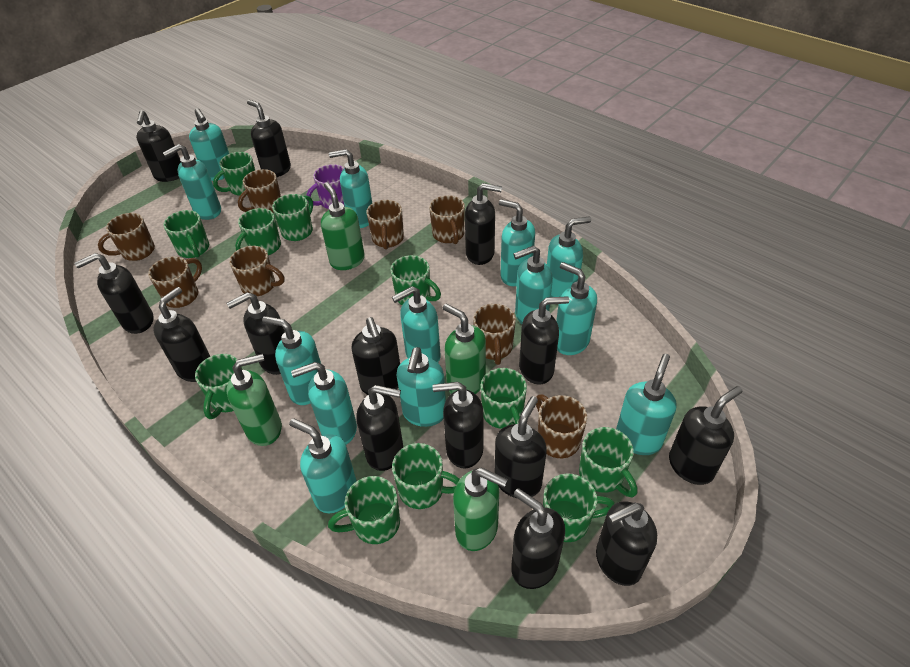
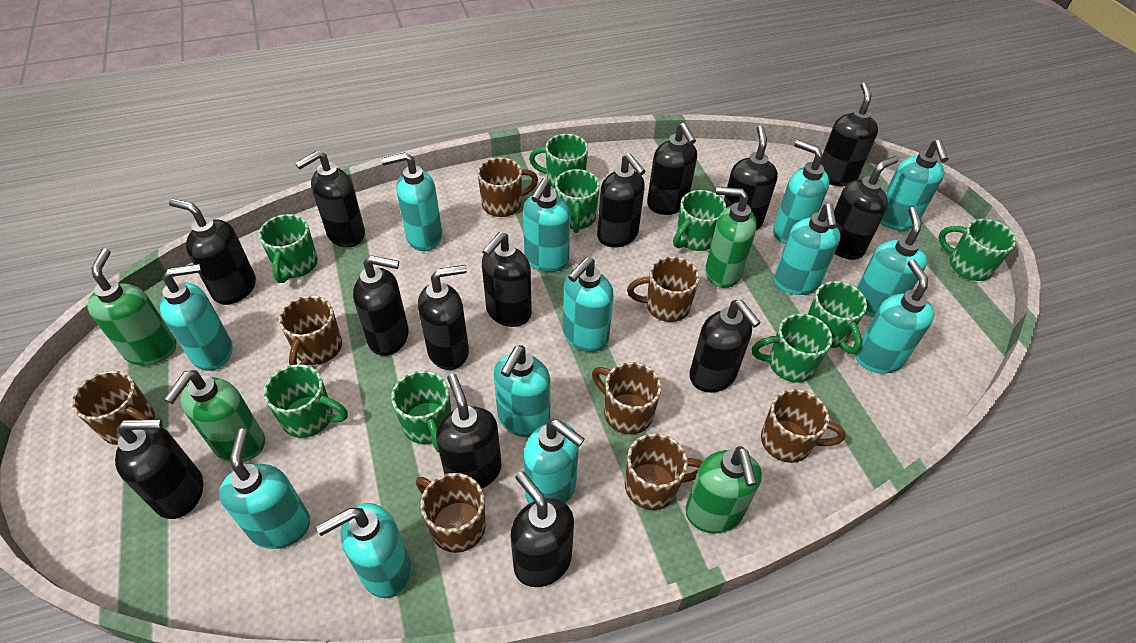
green mug: 11 -> 9
purple mug: 1 -> 0

